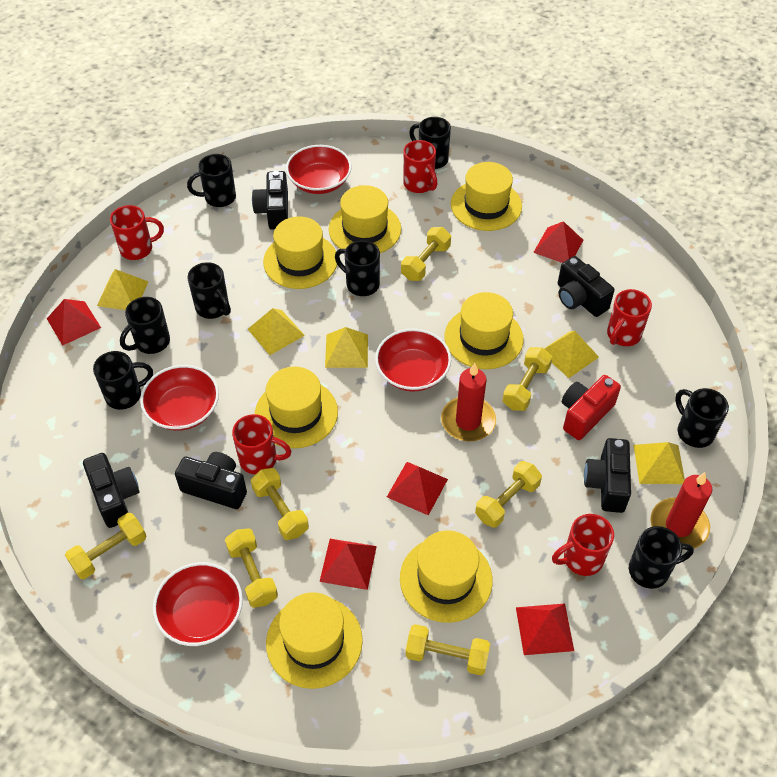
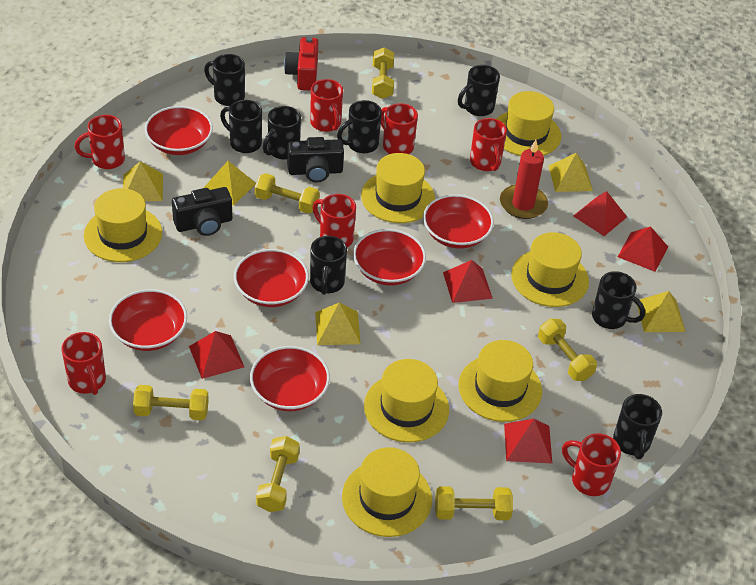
black camera: 5 -> 2
red bowl: 4 -> 6
red candle: 2 -> 1
red mug: 5 -> 7
yellow dumbbell: 7 -> 6

